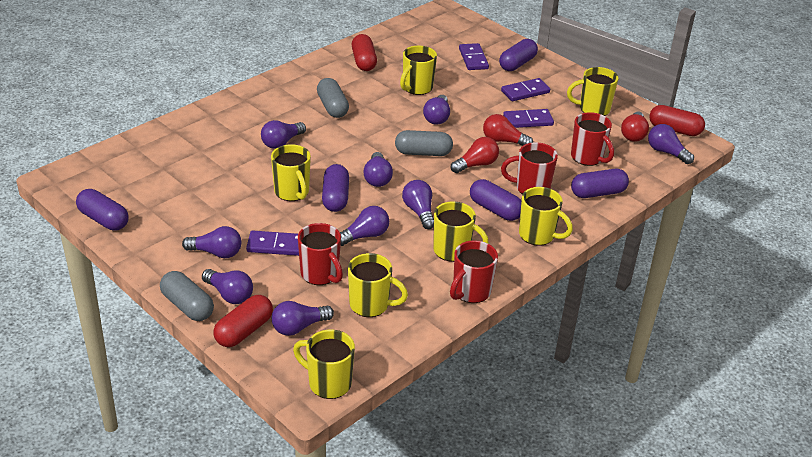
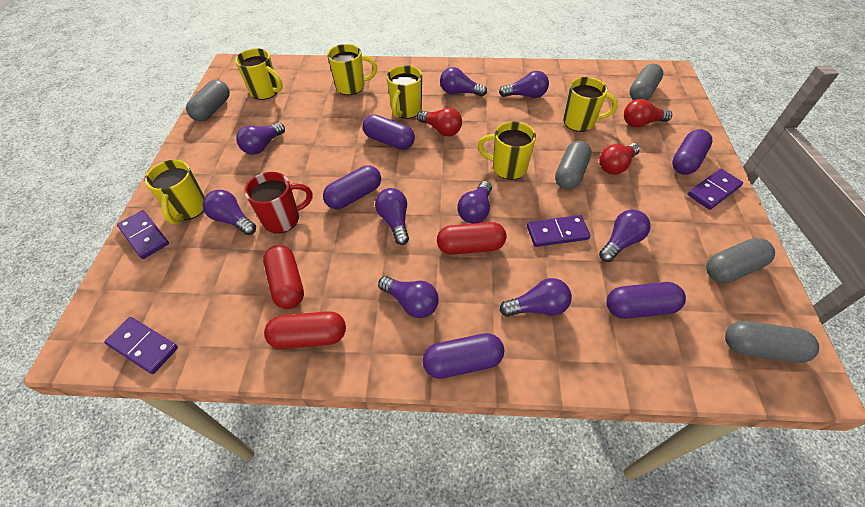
grey capsule: 3 -> 5
red mug: 4 -> 1
yellow mug: 7 -> 6

